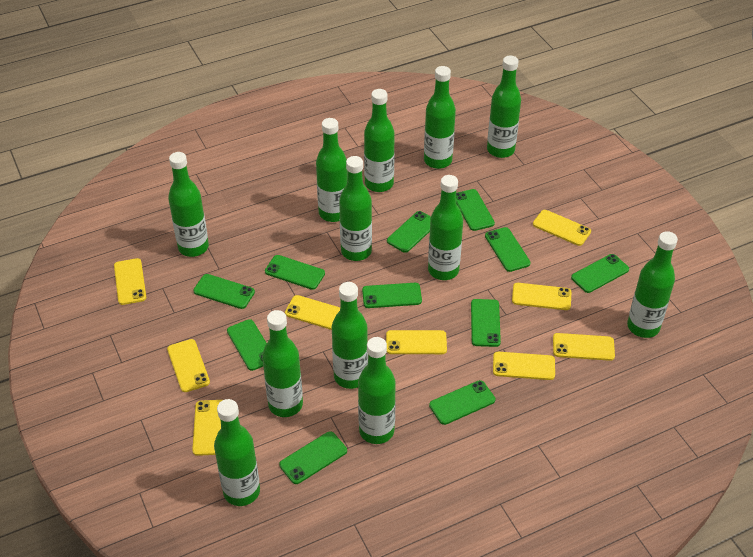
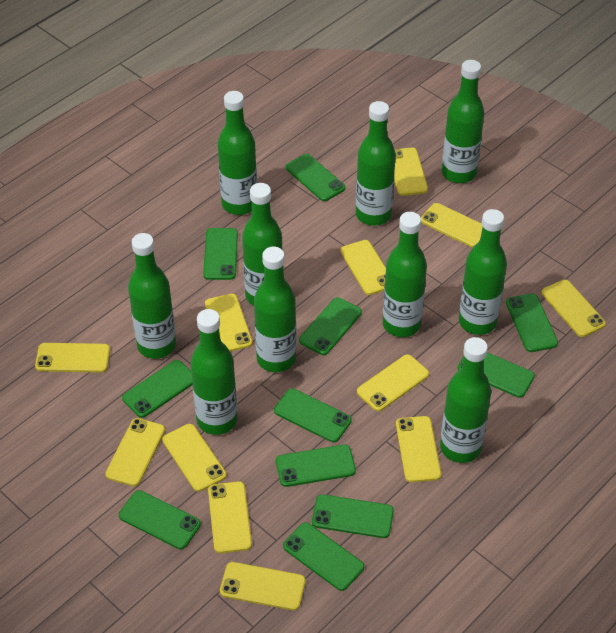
green bottle: 12 -> 10
yellow phone: 9 -> 12

